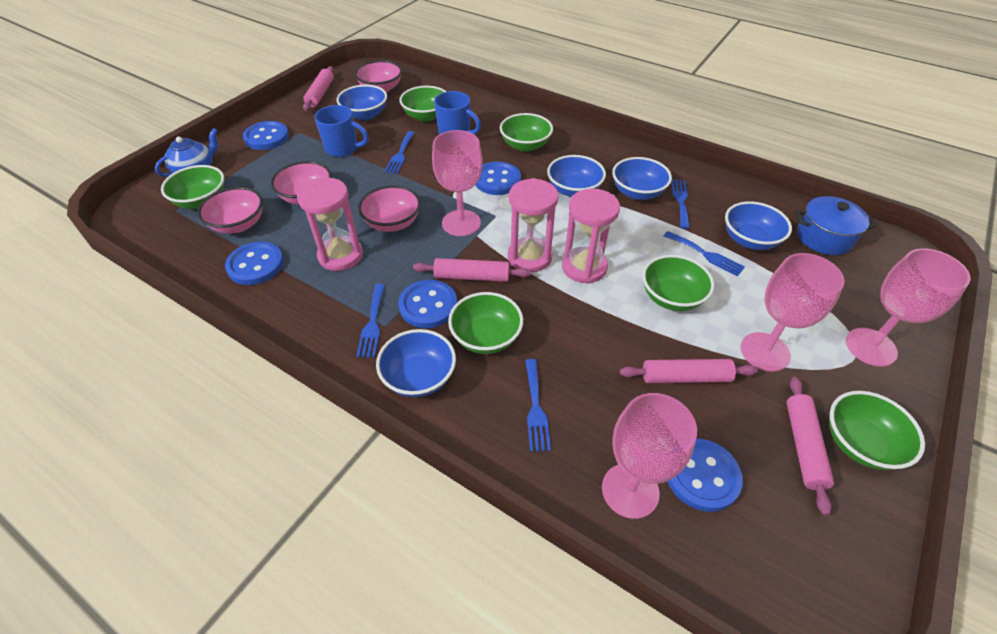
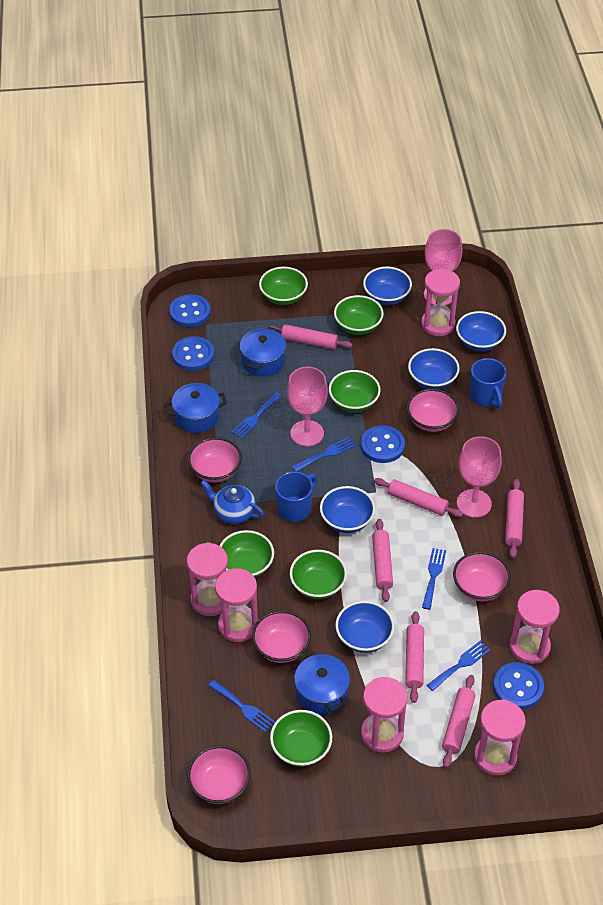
blue button: 5 -> 4
blue pot: 1 -> 3
pink bowl: 4 -> 5
pink goblet: 4 -> 3
pink hourglass: 3 -> 6
pink rolling pin: 4 -> 6

